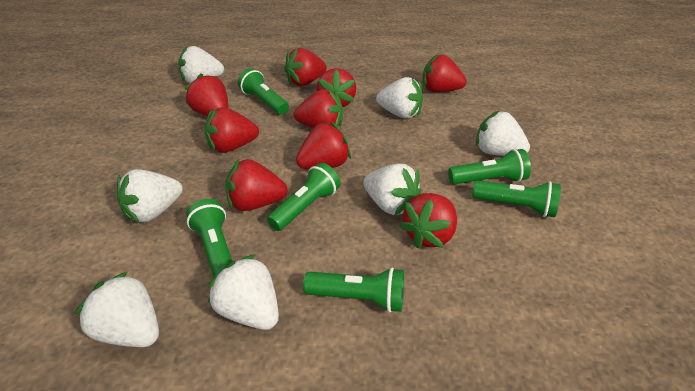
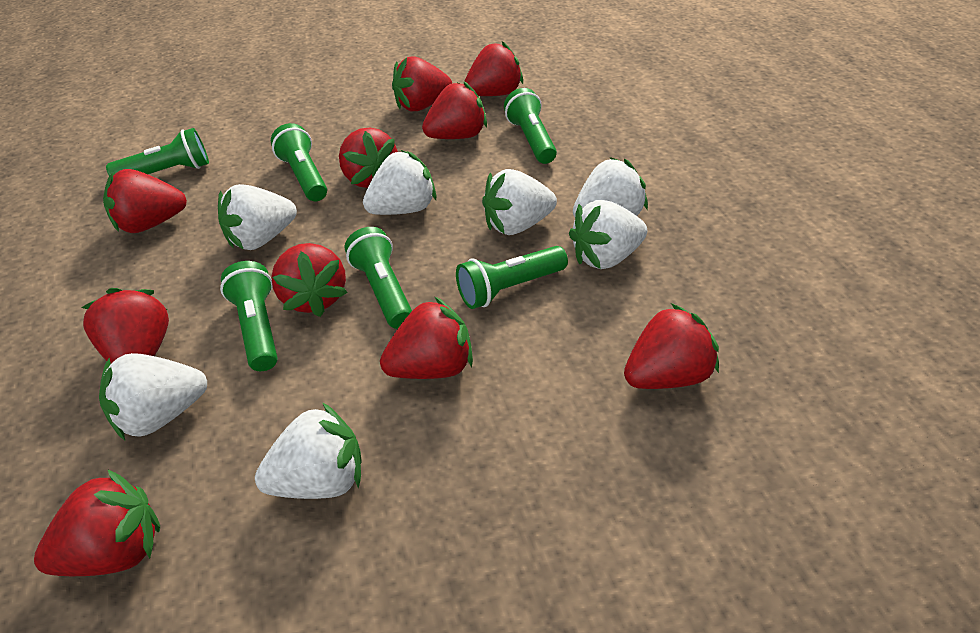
red strawberry: 9 -> 10

